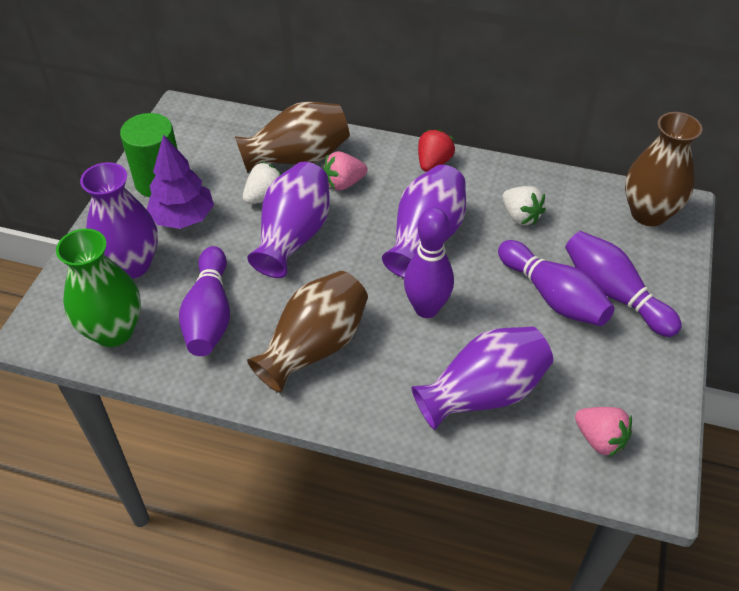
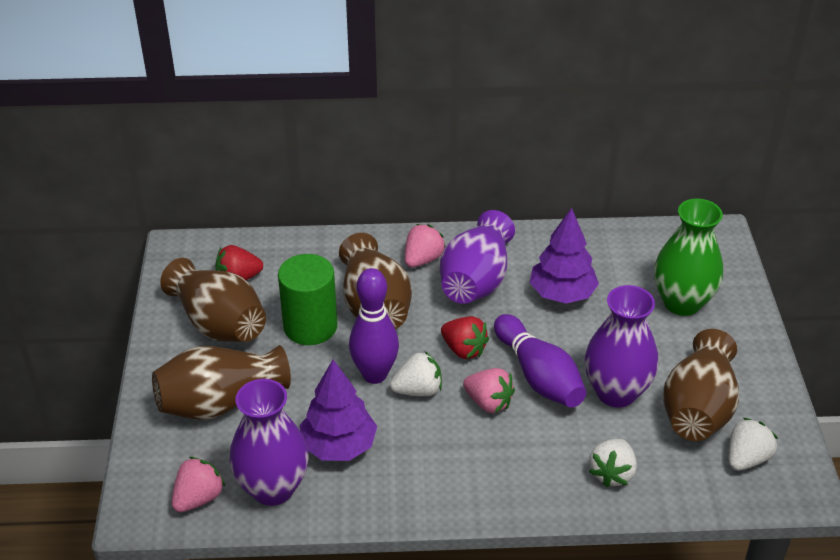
brown vase: 3 -> 4
pink strawberry: 2 -> 3
purple bowling pin: 4 -> 2
purple tree: 1 -> 2
purple vase: 4 -> 3
red strawberry: 1 -> 2
white strawberry: 2 -> 3

